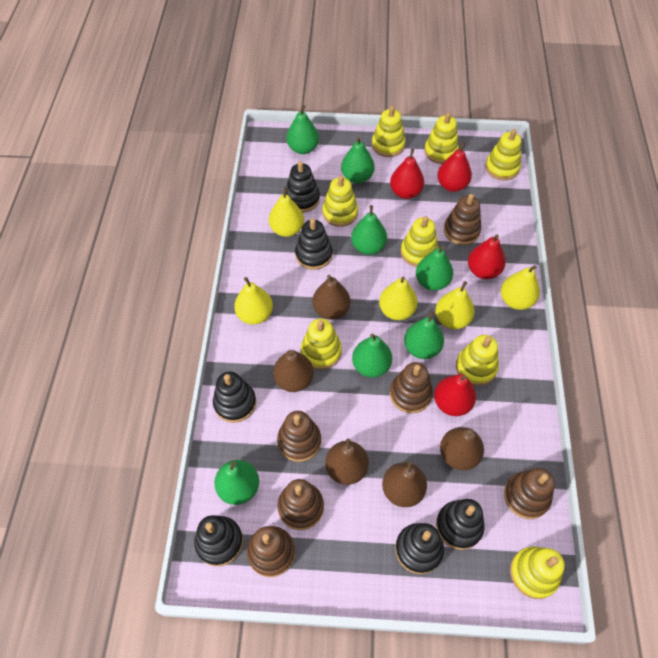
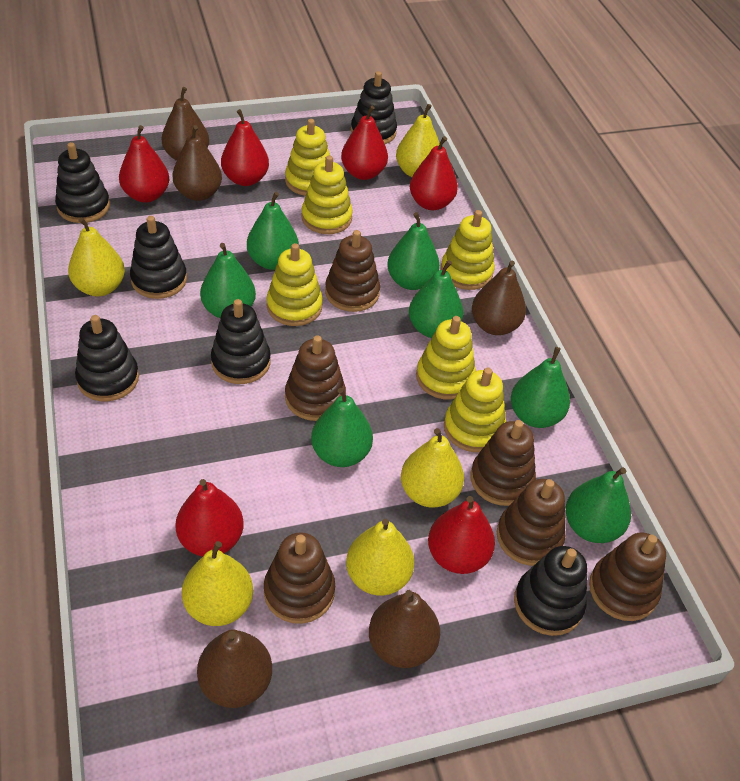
red pear: 4 -> 6
yellow stacking toy: 8 -> 6

